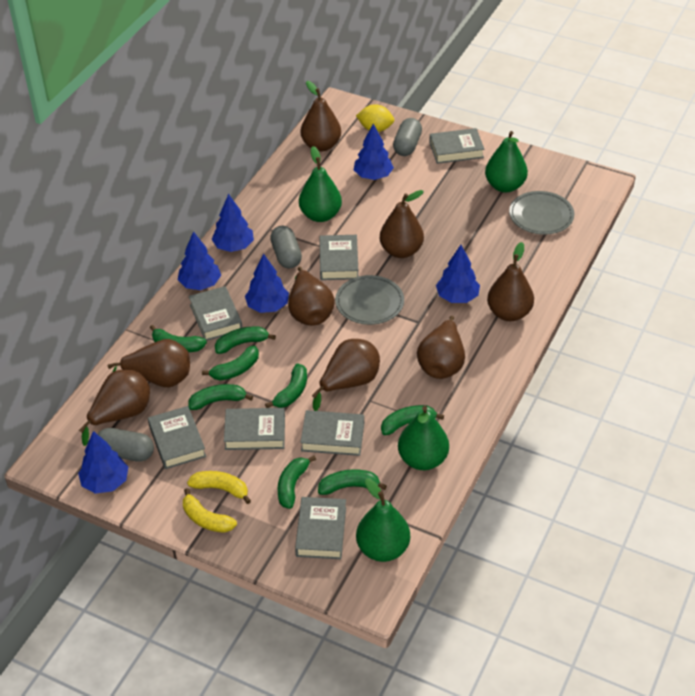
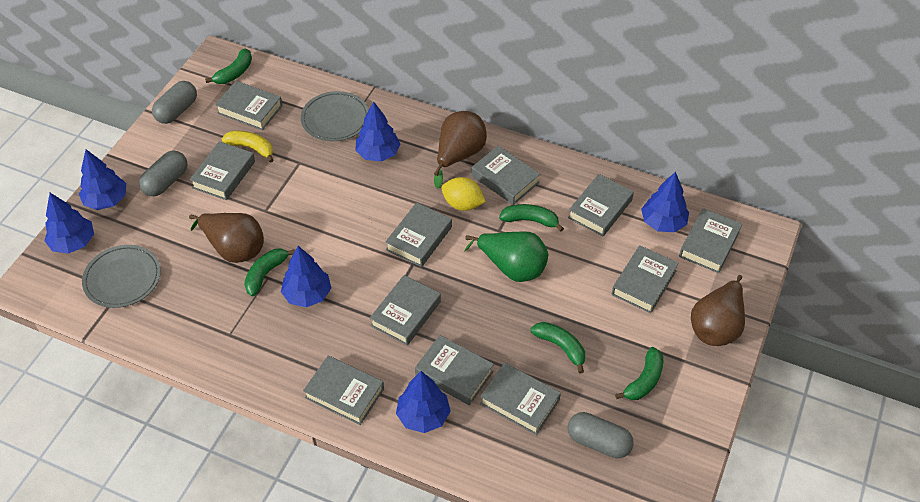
brown pear: 8 -> 3
green banana: 8 -> 5
green pear: 4 -> 1
grey book: 7 -> 11
yellow banana: 2 -> 1

